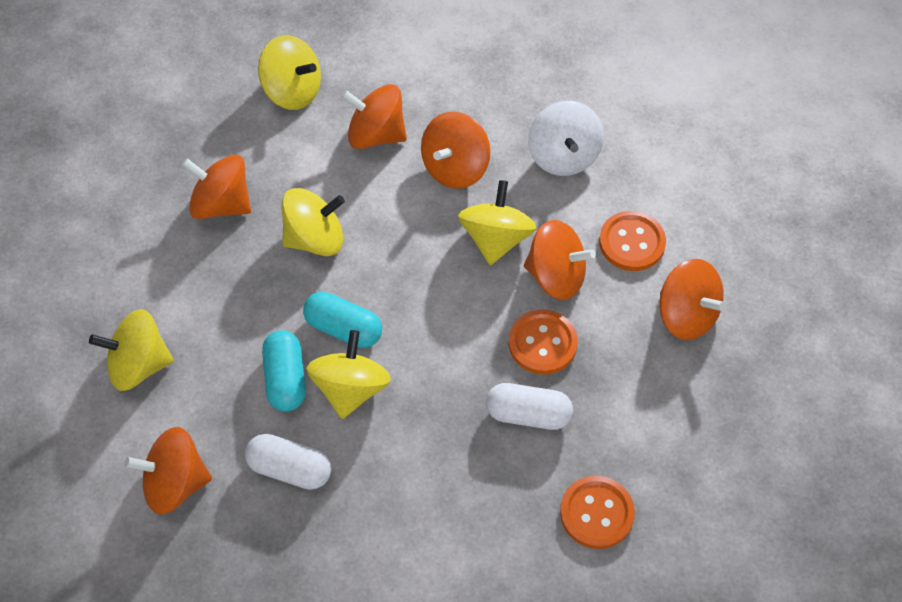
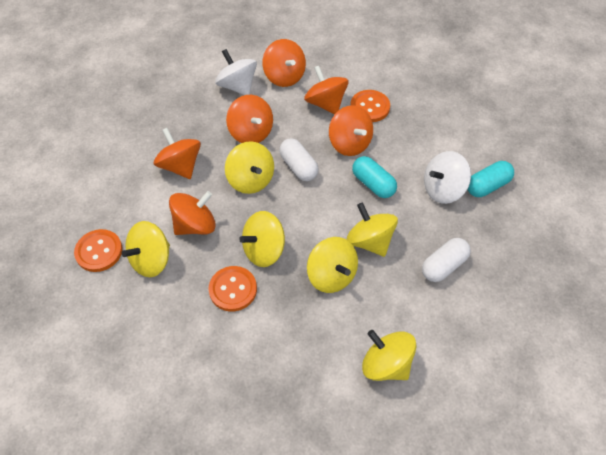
white spinning top: 1 -> 2
yellow spinning top: 5 -> 6

